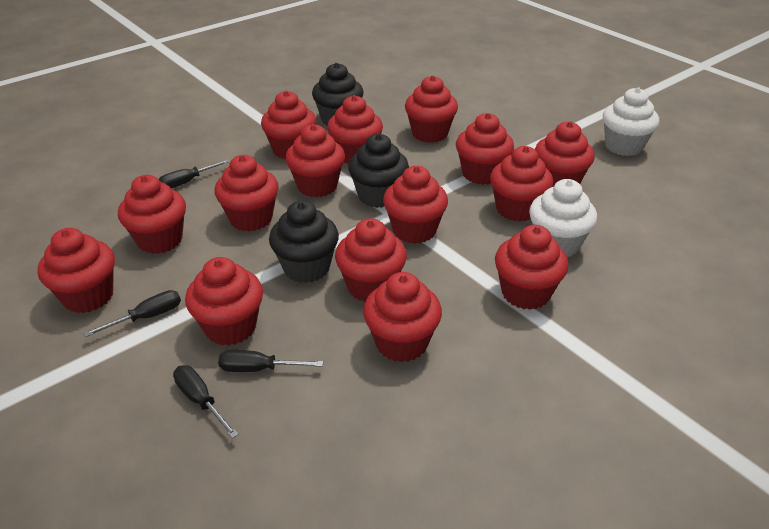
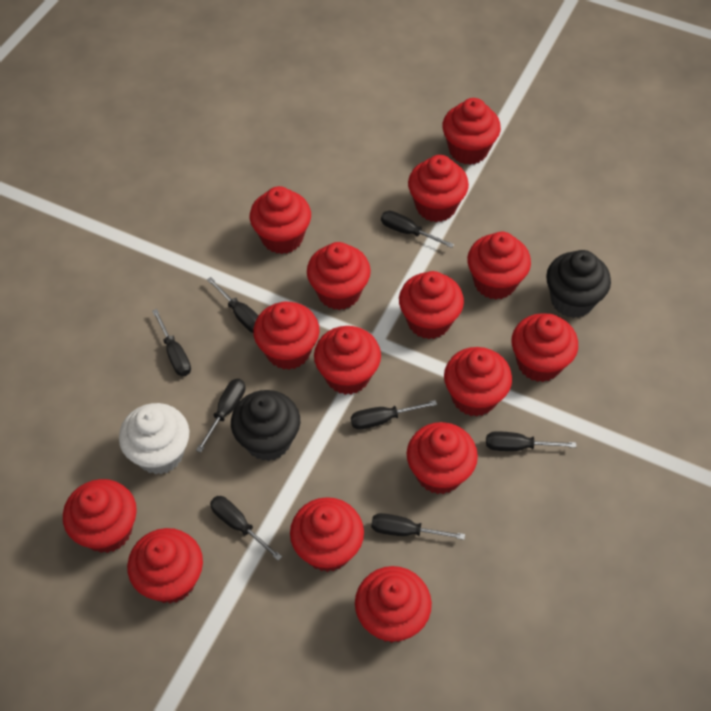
black cupcake: 3 -> 2
black screwdriver: 4 -> 8
white cupcake: 2 -> 1

